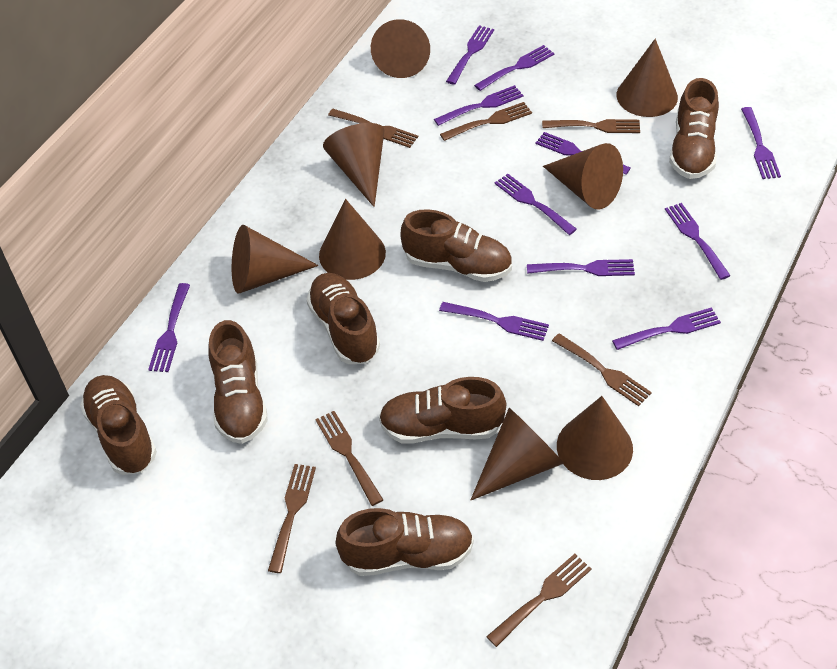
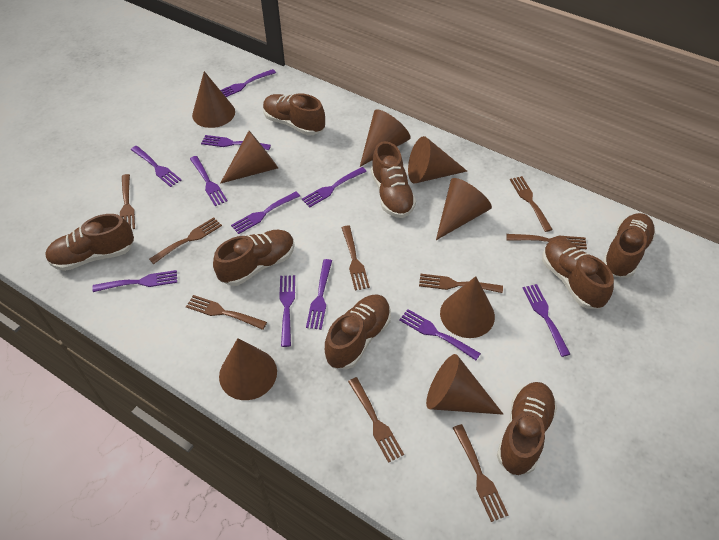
brown fork: 7 -> 9
brown shoe: 7 -> 8

